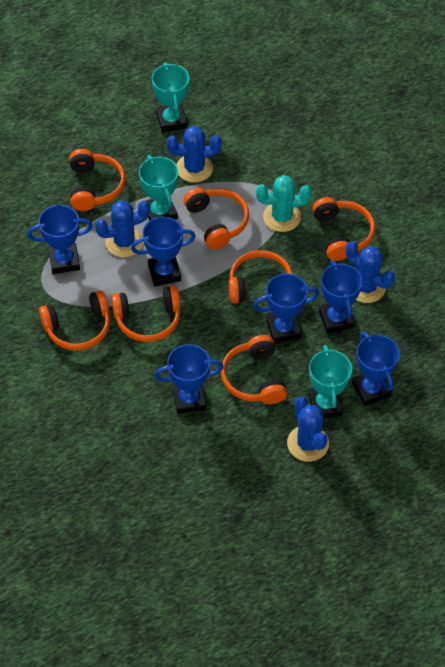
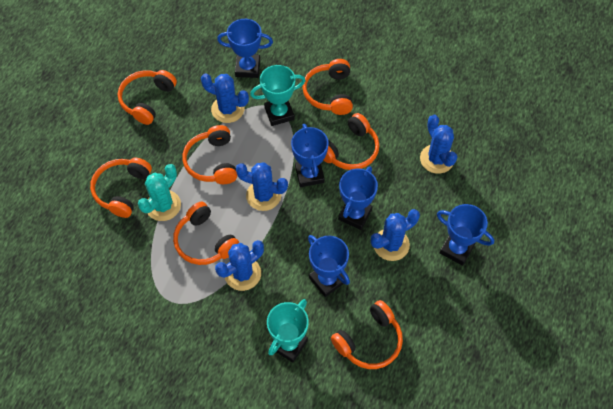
blue cactus: 4 -> 5
blue trophy: 6 -> 5
turquoise trophy: 3 -> 2

